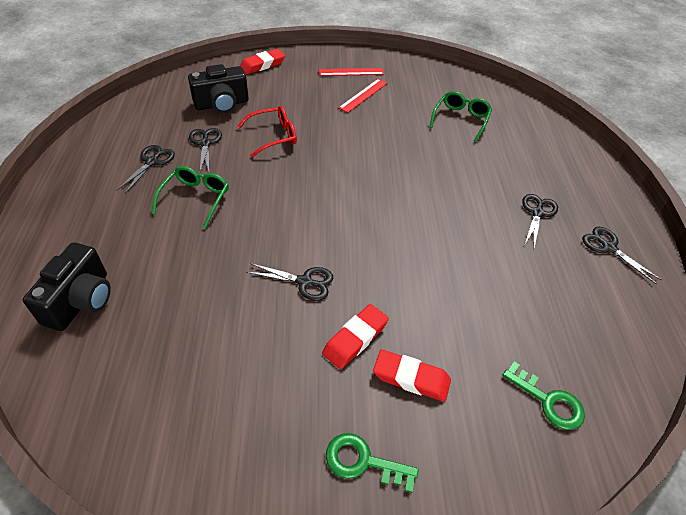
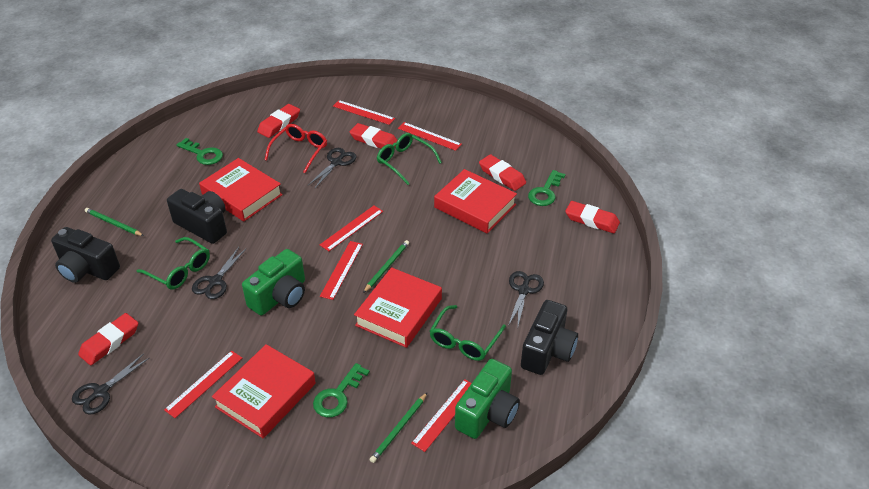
black camera: 2 -> 3
black scissors: 5 -> 4
green camera: 0 -> 2
green glasses: 2 -> 3
green key: 2 -> 3
green pencil: 0 -> 3
red book: 0 -> 4
red eraser: 3 -> 5
red ruler: 2 -> 6

